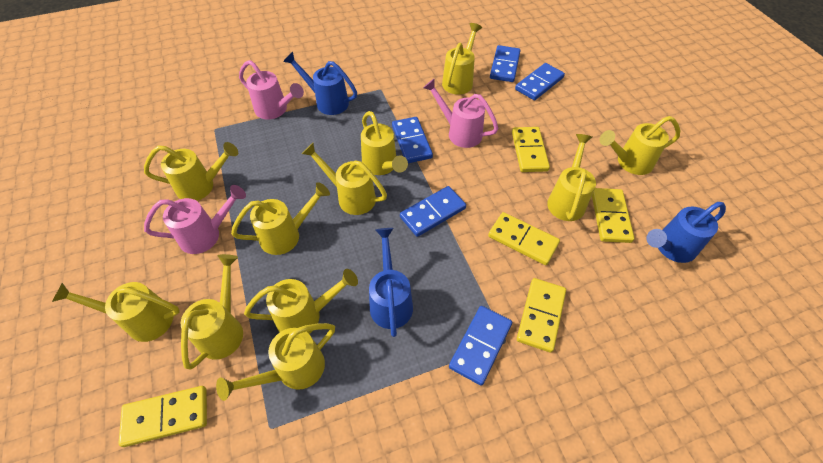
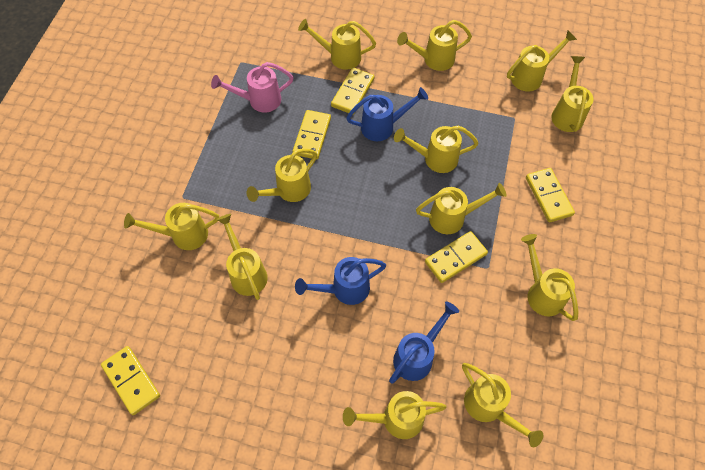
blue domino: 5 -> 0
pink watering can: 3 -> 1
yellow watering can: 11 -> 12

